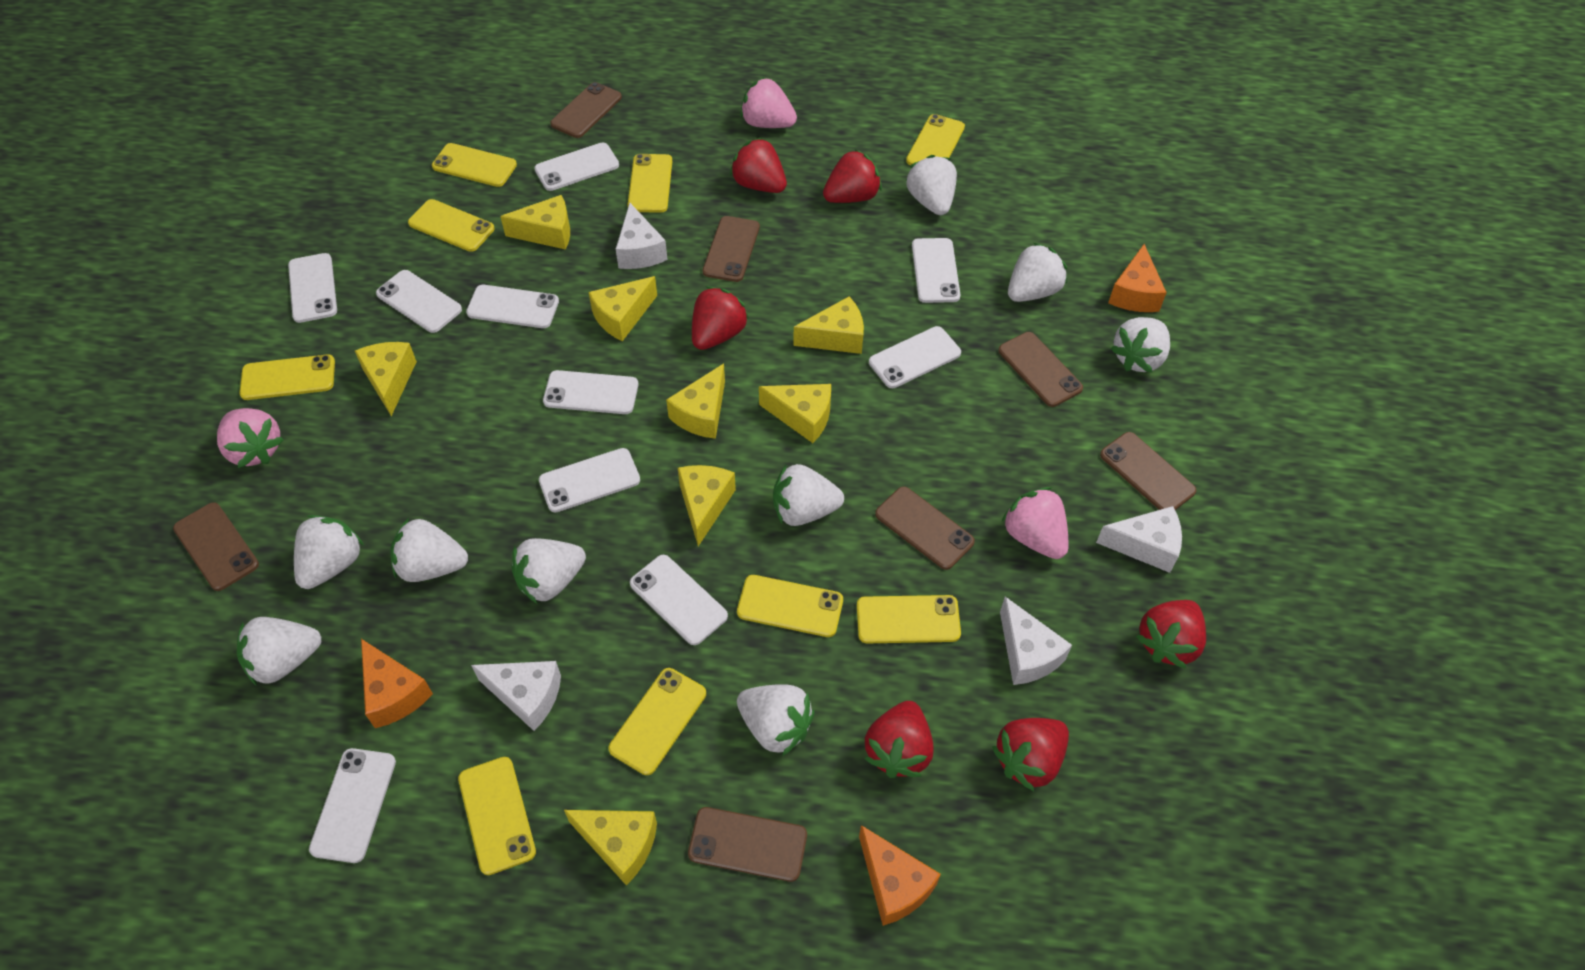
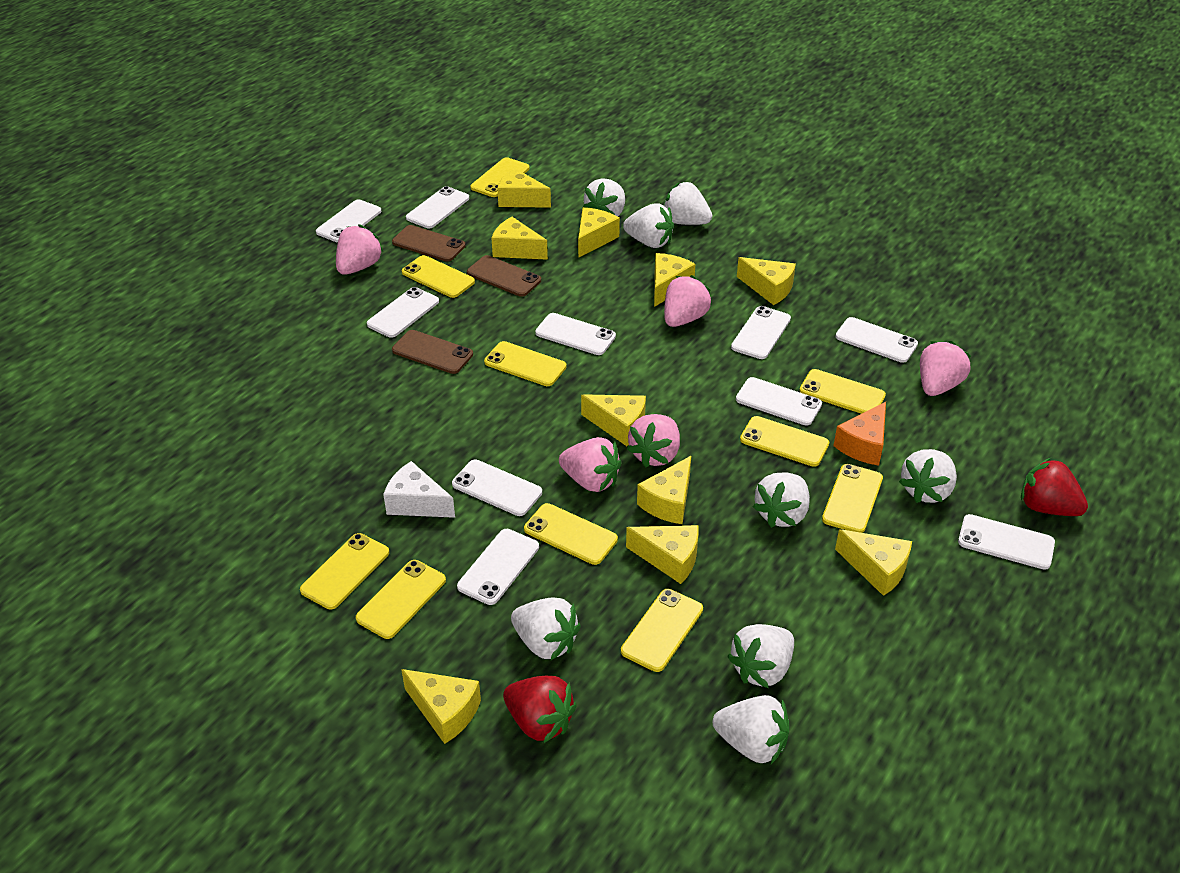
brown phone: 7 -> 3
orange cheese: 3 -> 1
pink strawberry: 3 -> 5
red strawberry: 6 -> 2
white cheese: 4 -> 1
white strawberry: 9 -> 8
yellow cheese: 8 -> 10
yellow phone: 9 -> 10

